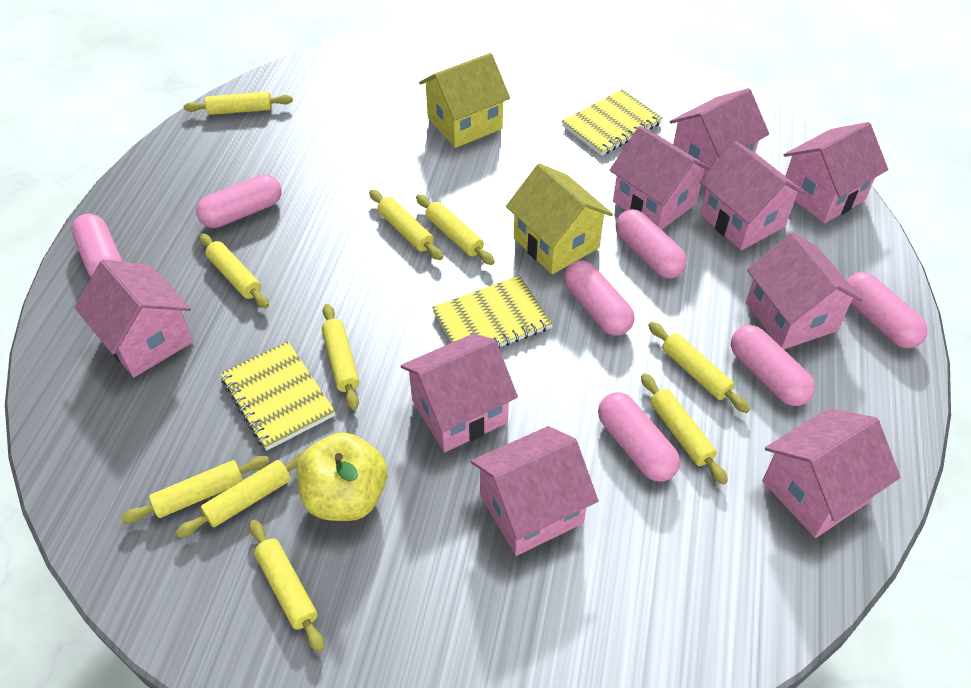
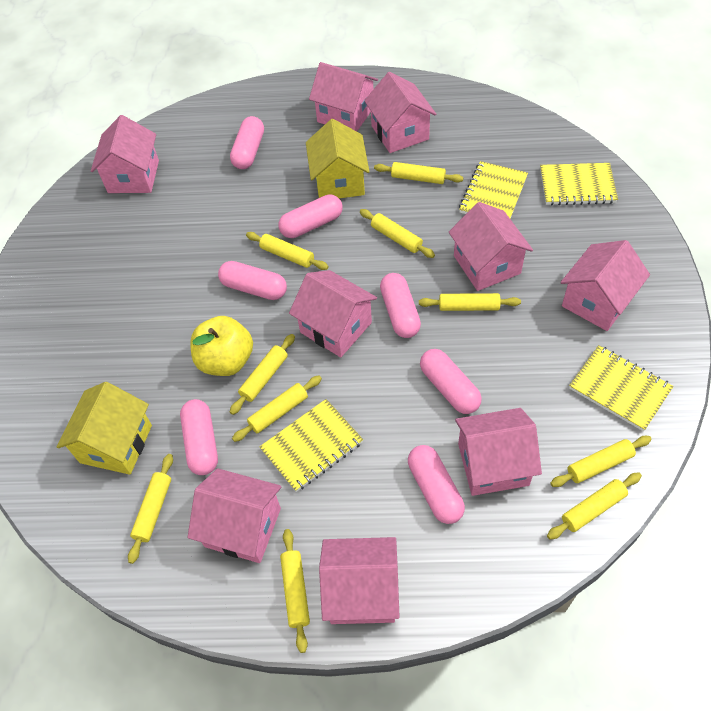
yellow notebook: 3 -> 4

